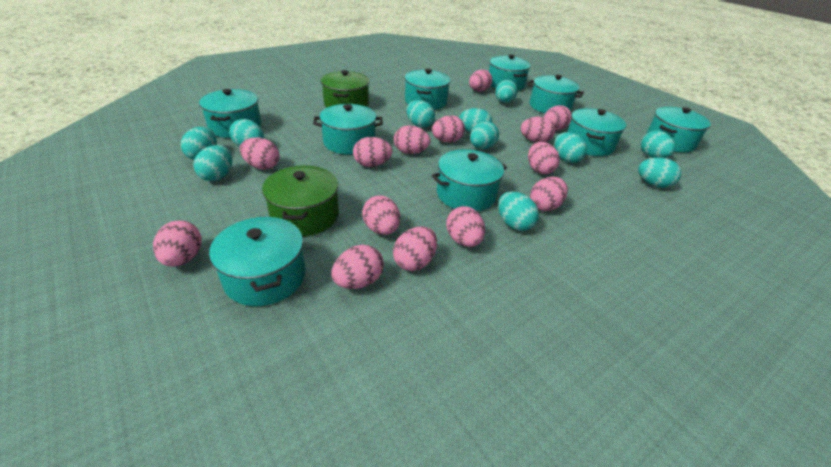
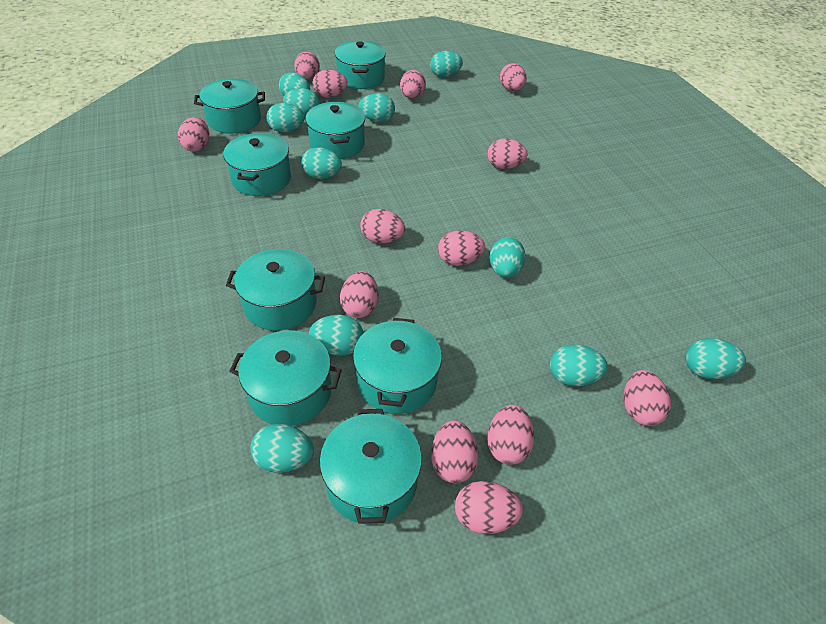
green pot: 2 -> 0
pink egg: 14 -> 13
turquoise pot: 9 -> 8

